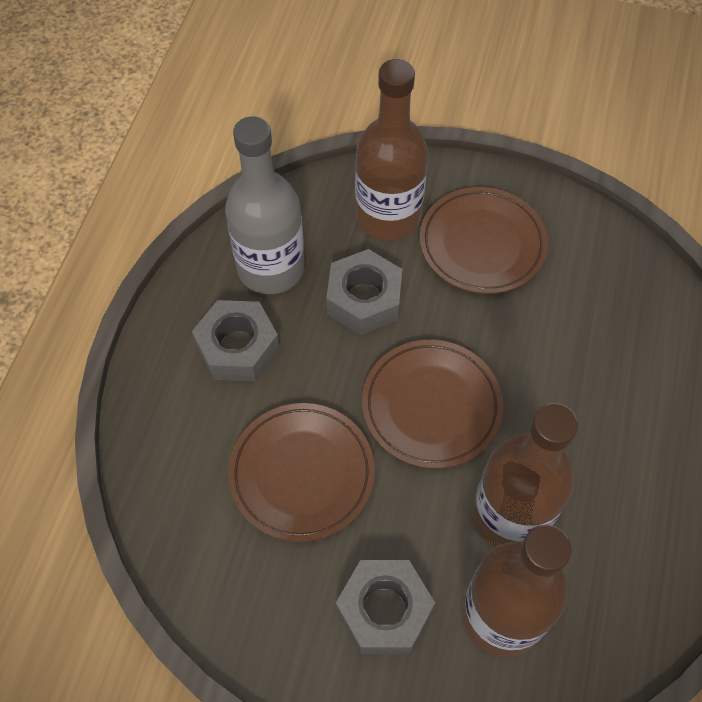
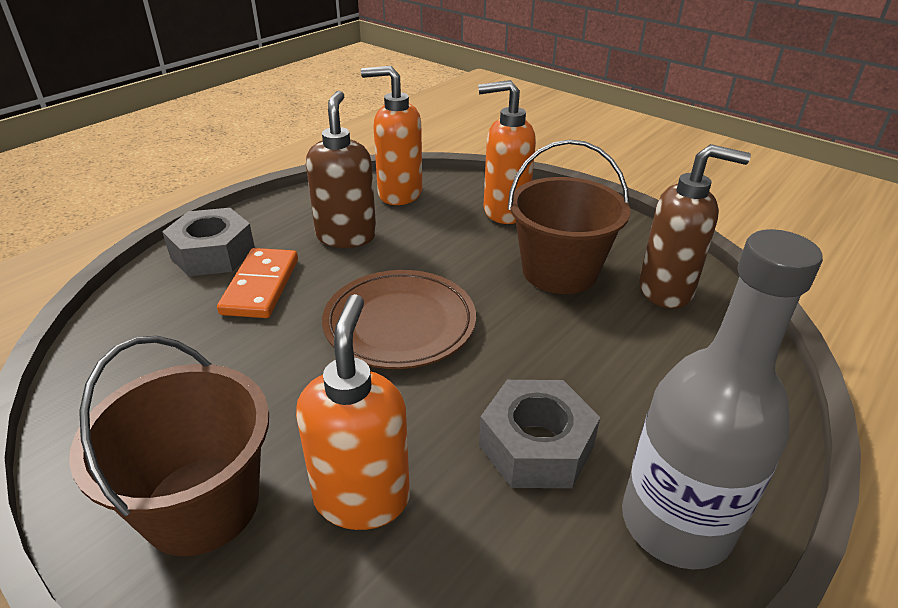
brown bottle: 3 -> 0
brown bucket: 0 -> 2
brown plate: 3 -> 1
brown soap dispenser: 0 -> 2
grey nut: 3 -> 2
orange domino: 0 -> 1
orange soap dispenser: 0 -> 3

